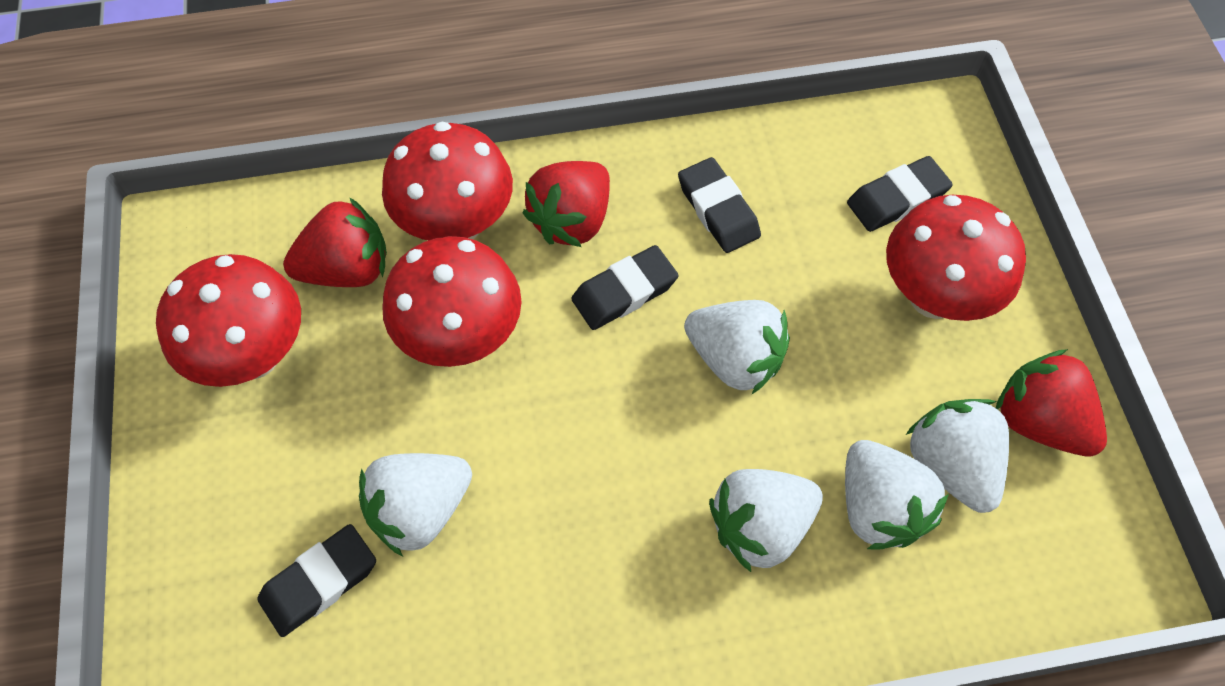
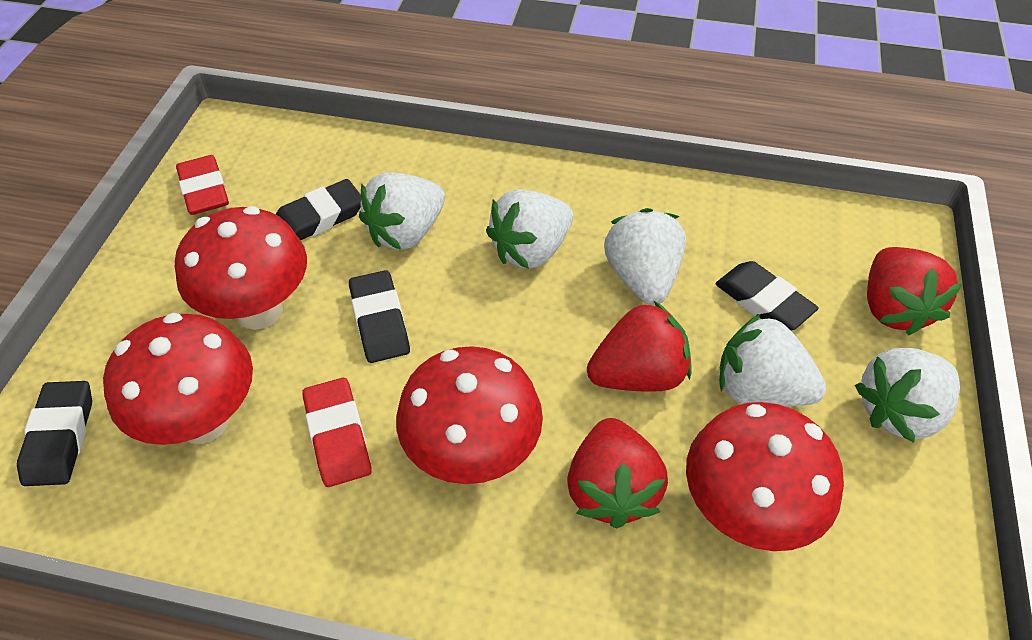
red eraser: 0 -> 2

